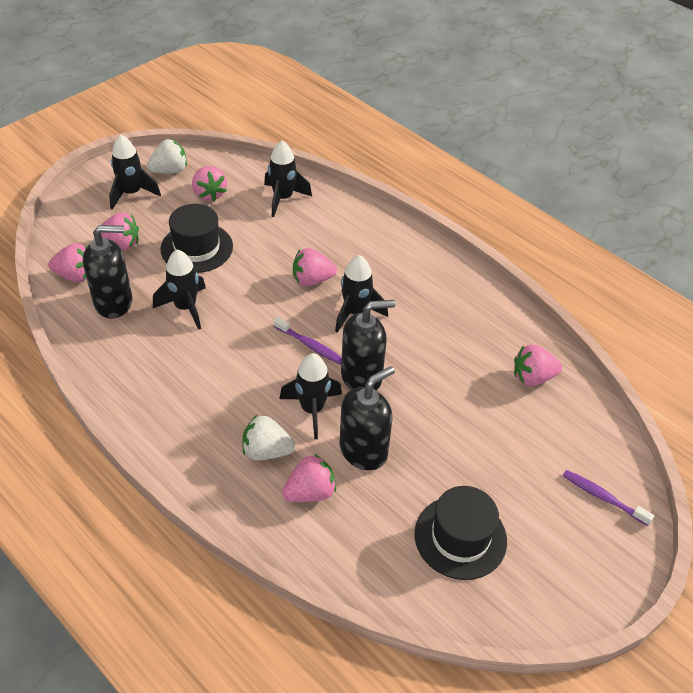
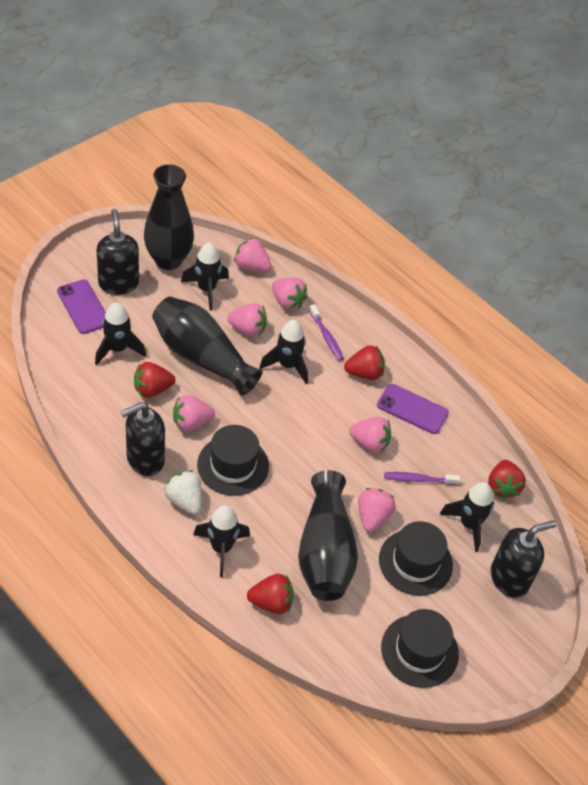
black hat: 2 -> 3
black vase: 0 -> 3
purple phone: 0 -> 2
red strawberry: 0 -> 4
white strawberry: 2 -> 1

